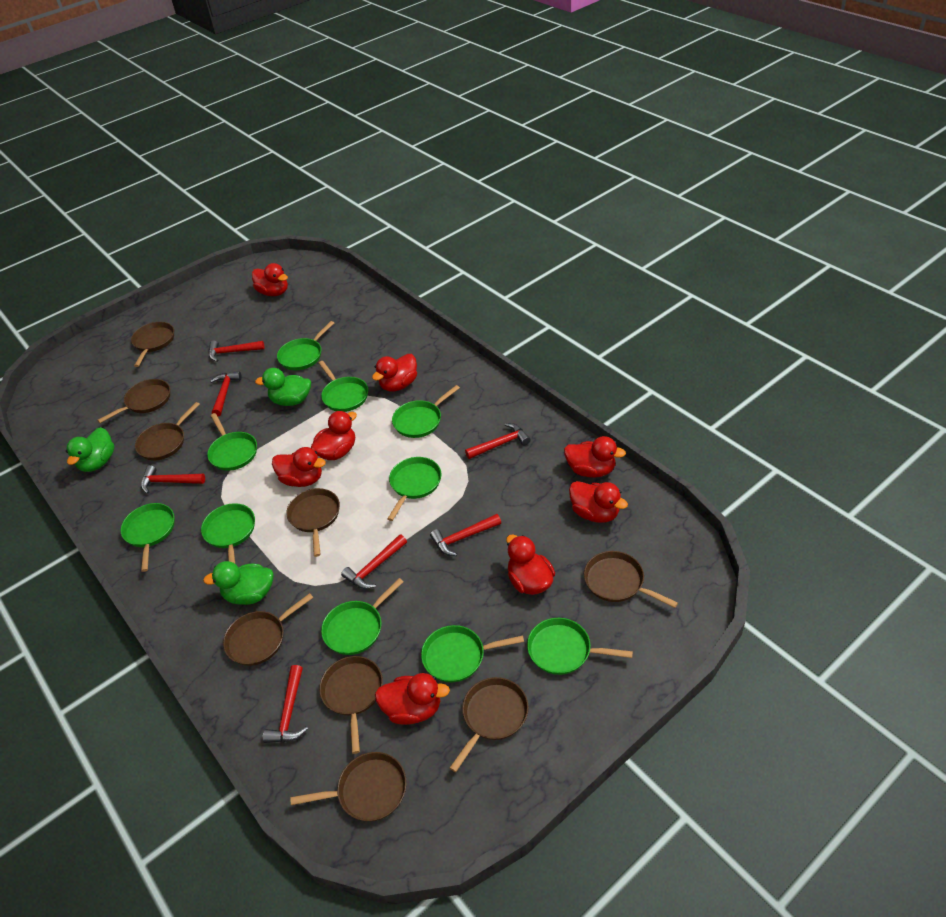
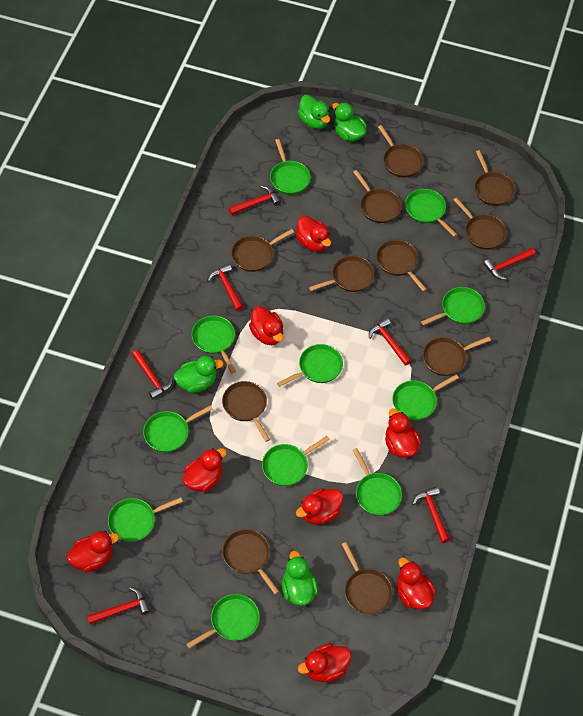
brown pan: 9 -> 11
green duck: 3 -> 4
green pan: 10 -> 11

